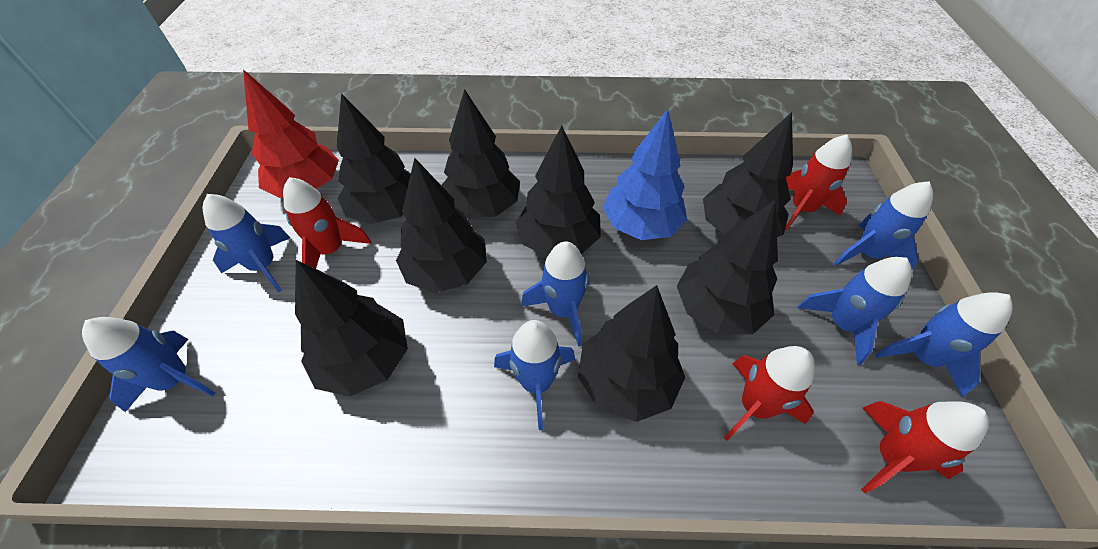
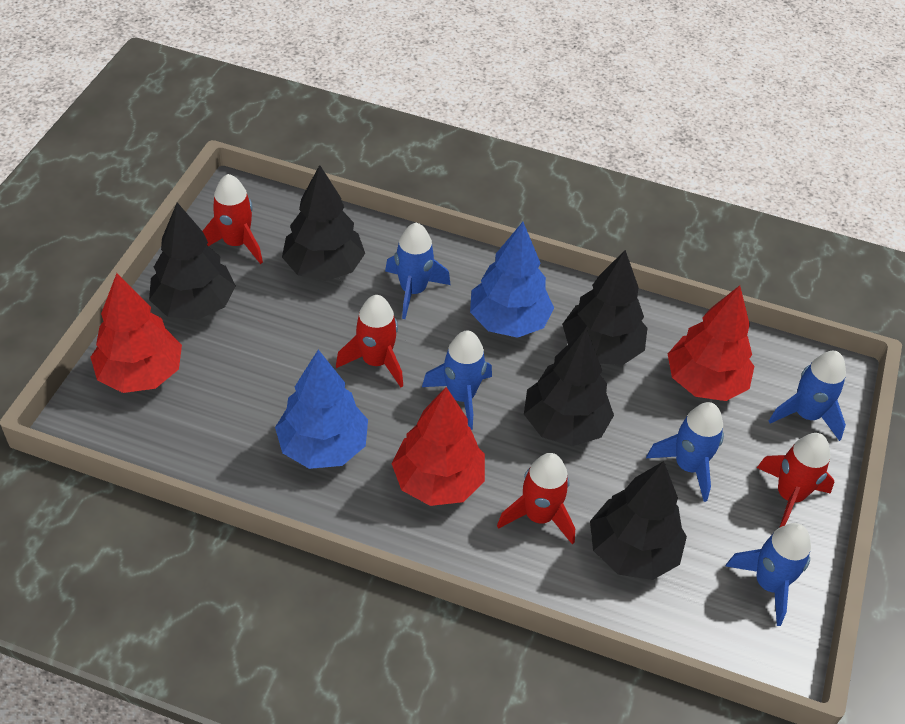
black tree: 8 -> 5
blue rocket: 7 -> 5
blue tree: 1 -> 2
red tree: 1 -> 3

